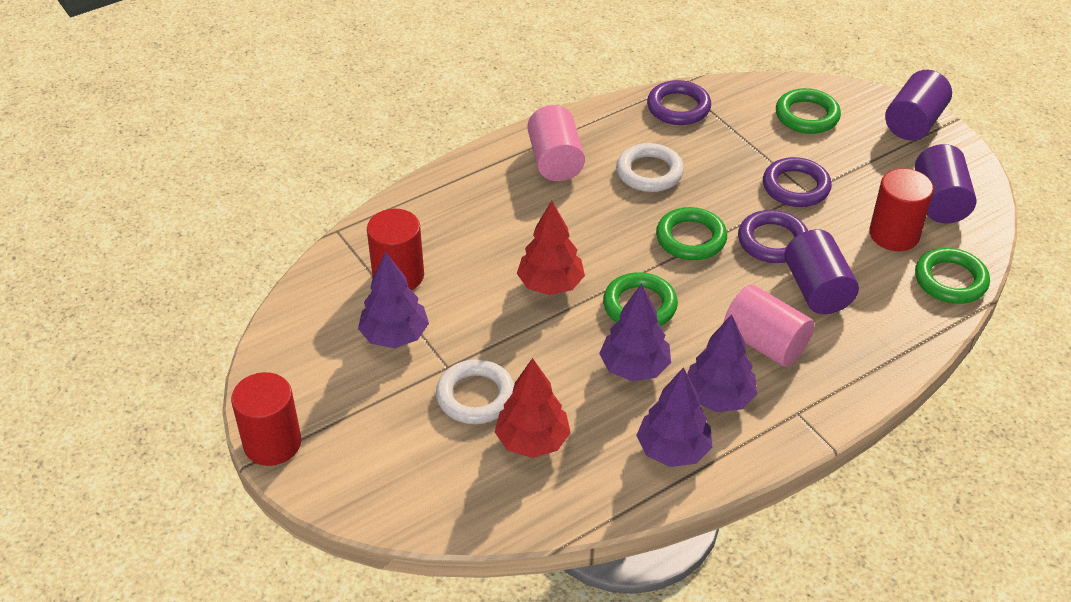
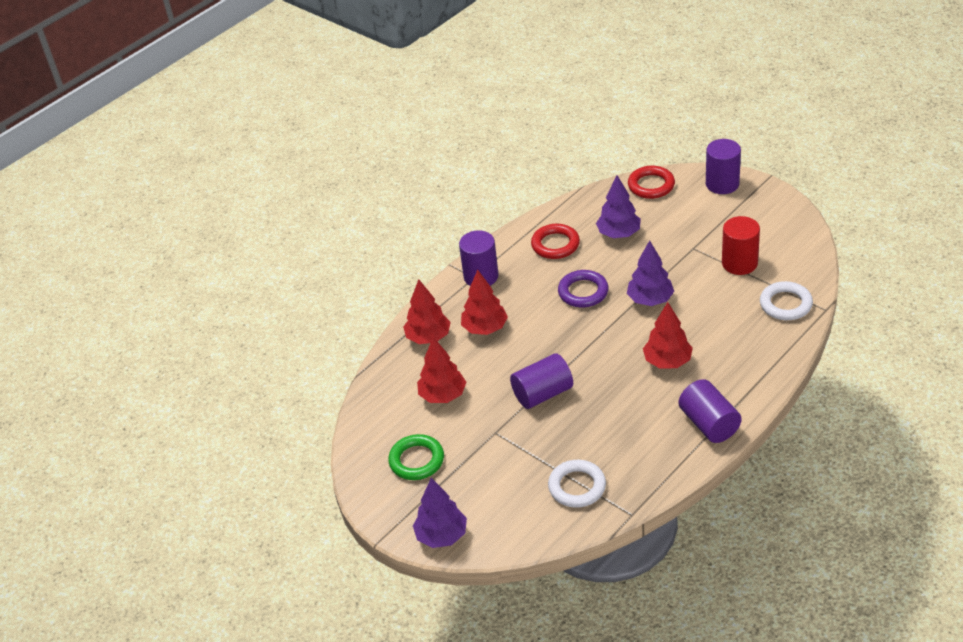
green ring: 4 -> 1
pink cylinder: 2 -> 0
purple cylinder: 3 -> 4
purple ring: 3 -> 1
purple tree: 4 -> 3
red cylinder: 3 -> 1
red ring: 0 -> 2
red tree: 2 -> 4

